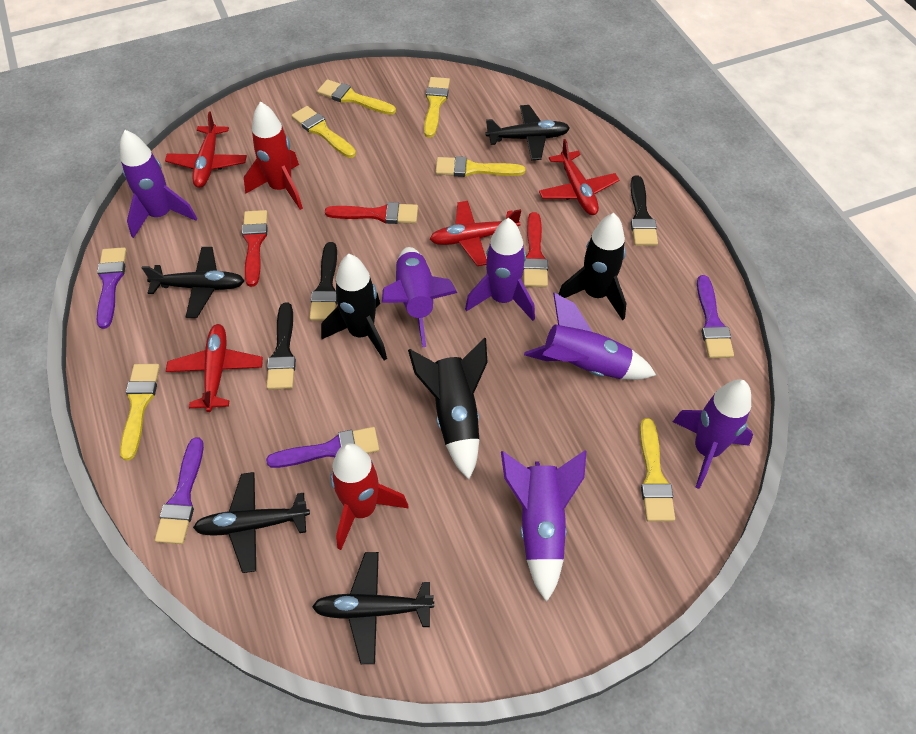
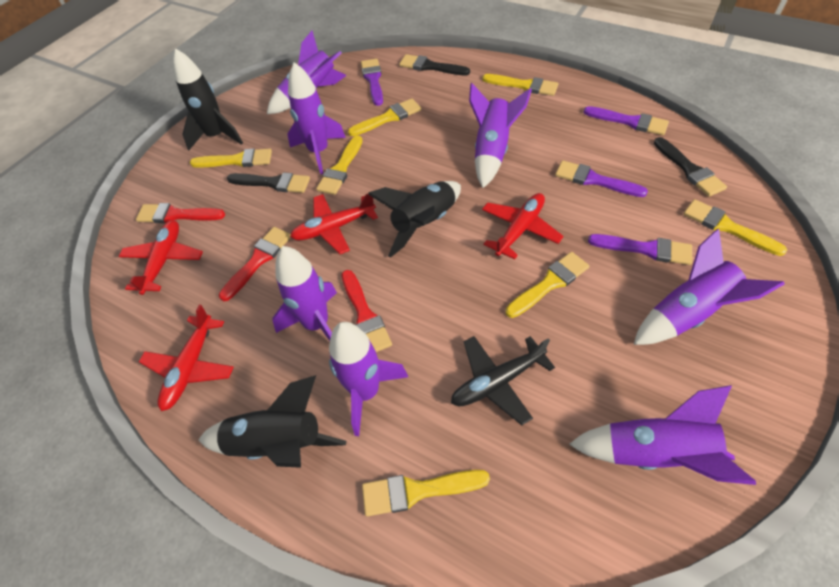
black plane: 4 -> 1
purple rocket: 6 -> 7
red rocket: 2 -> 0
yellow brush: 6 -> 7

